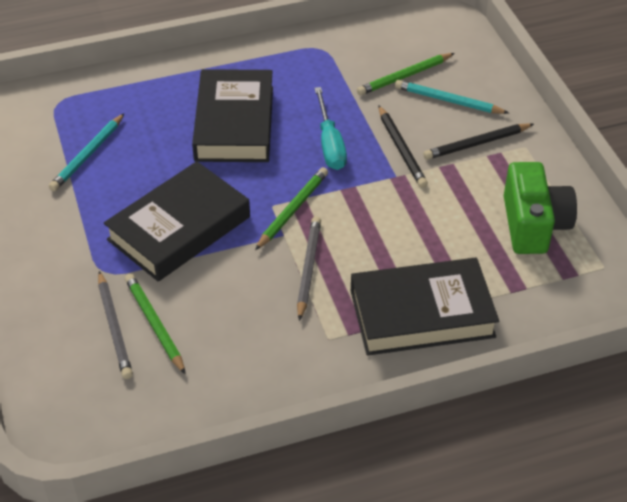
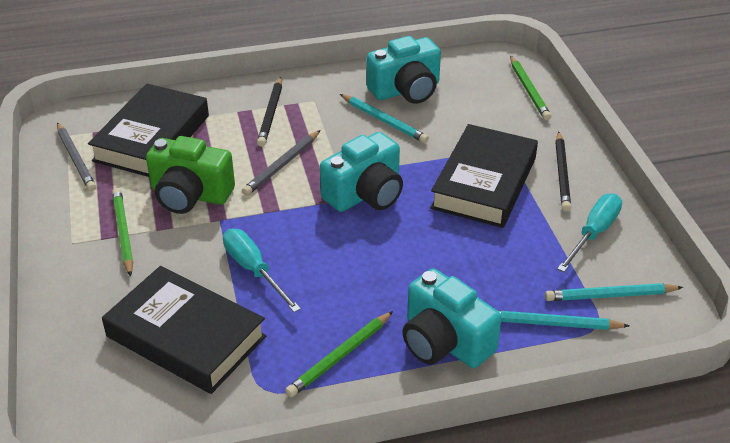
turquoise camera: 0 -> 3
turquoise pencil: 2 -> 3
turquoise screwdriver: 1 -> 2

